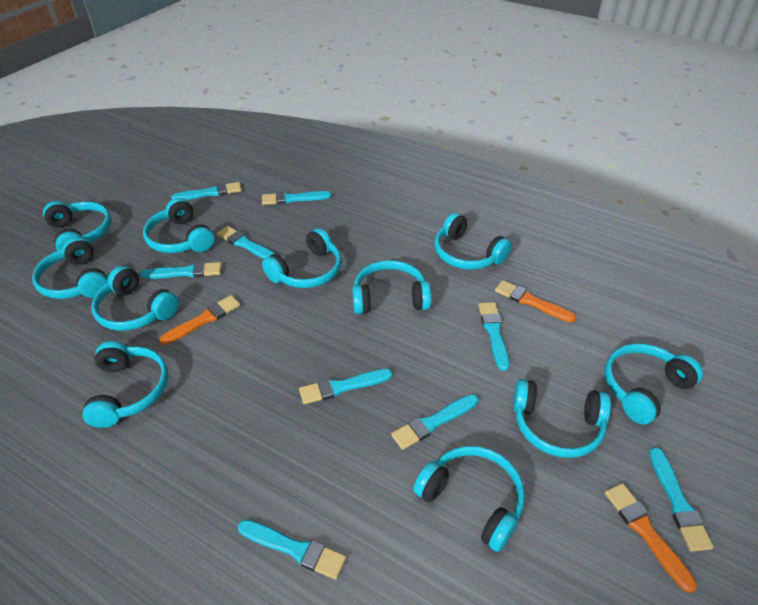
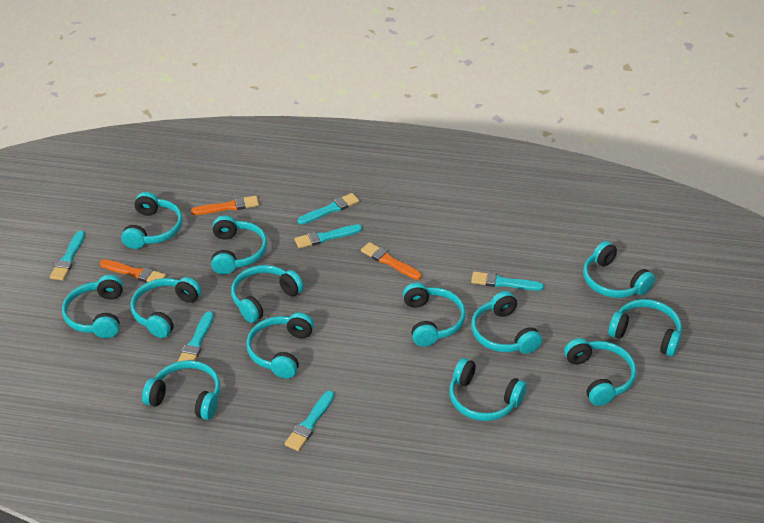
turquoise brush: 9 -> 6
turquoise headphones: 11 -> 13

